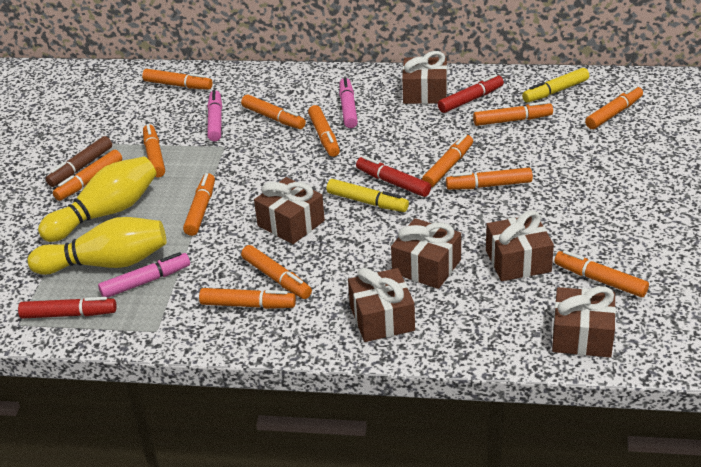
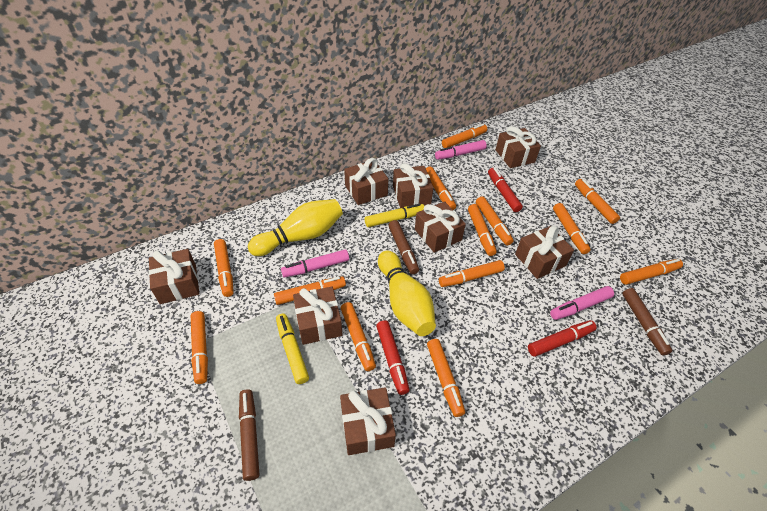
brown gift: 6 -> 8
brown marker: 1 -> 3

